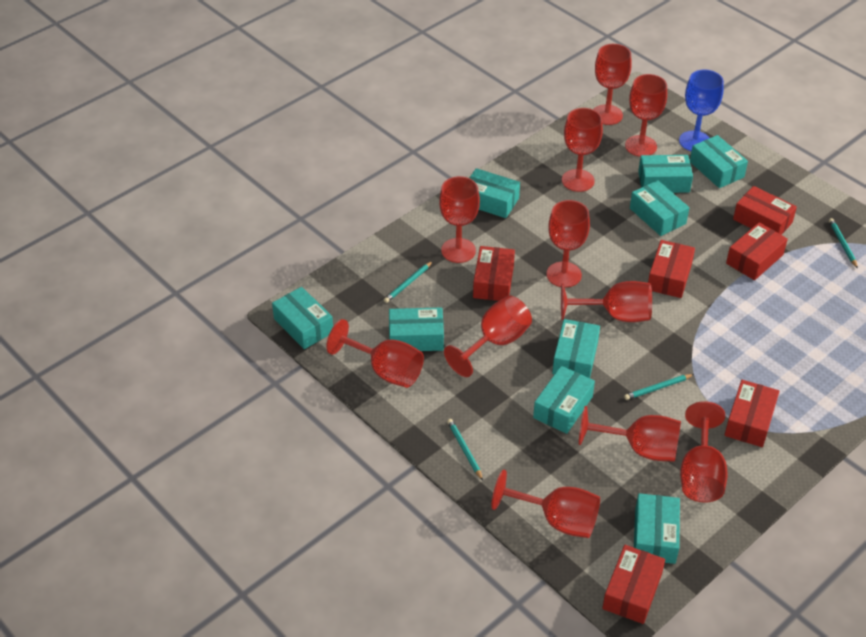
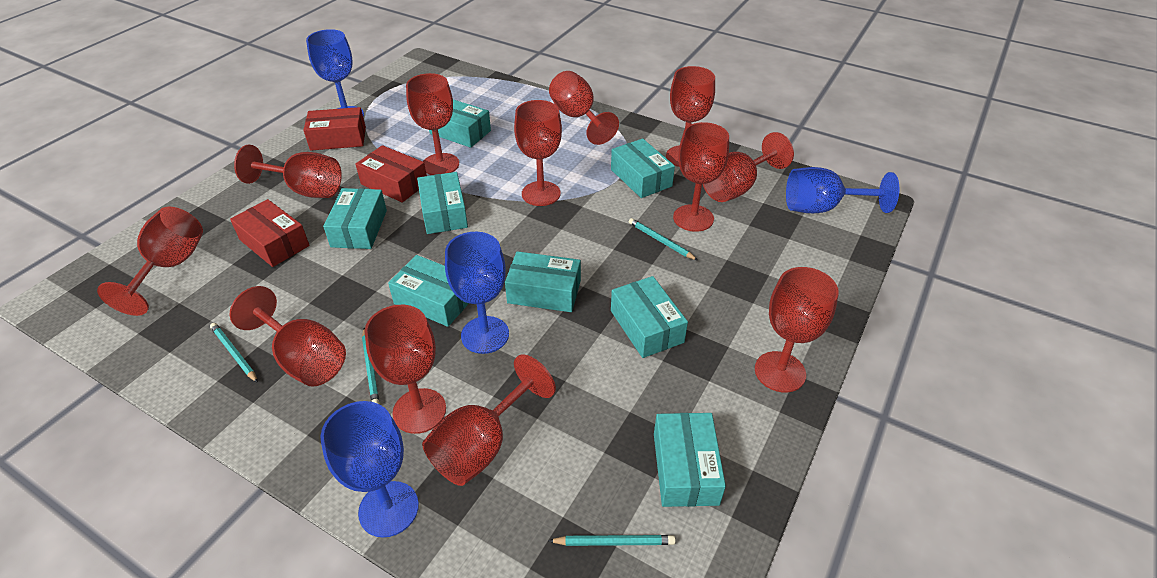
blue goblet: 1 -> 4
red box: 6 -> 3
red goblet: 11 -> 12
turquoise box: 9 -> 8

